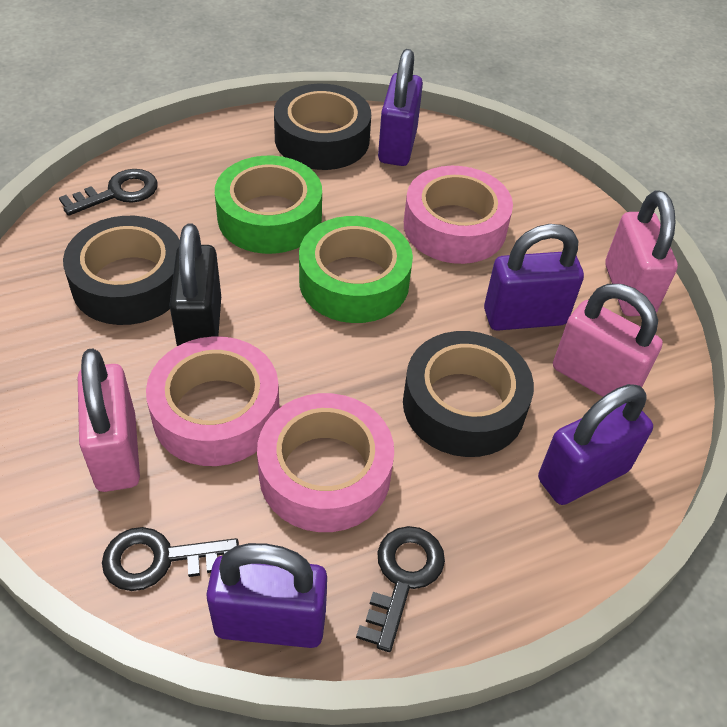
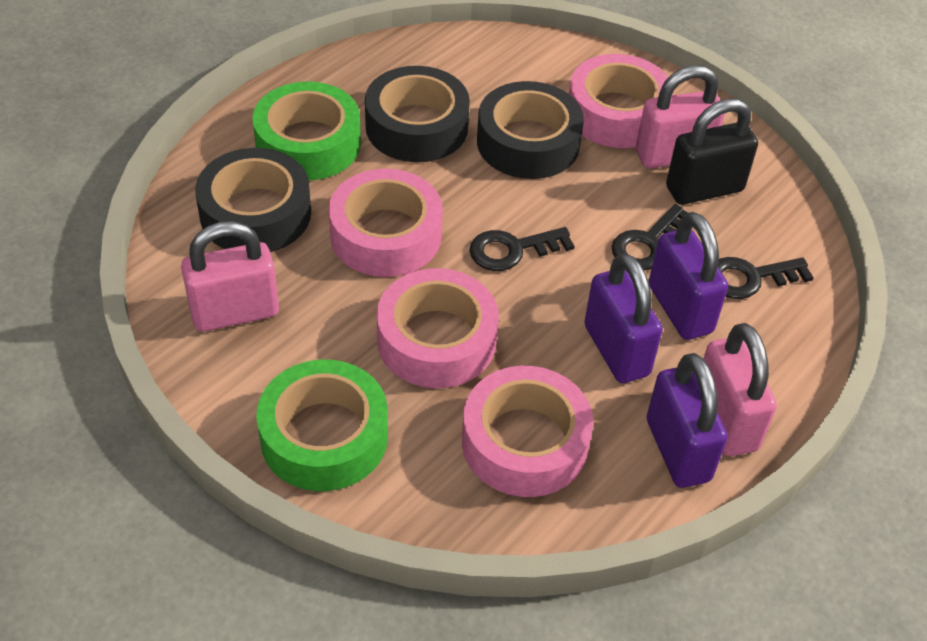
pink tape: 3 -> 4
purple padlock: 4 -> 3

